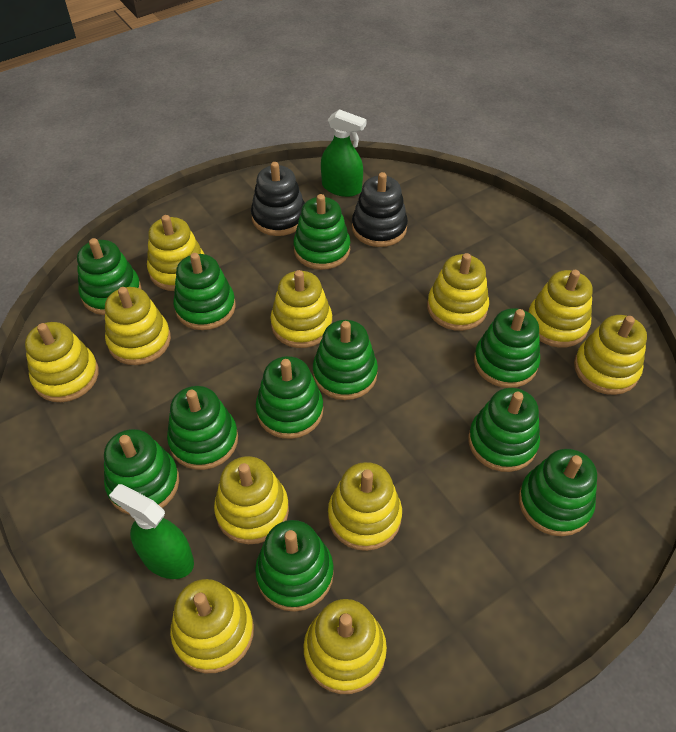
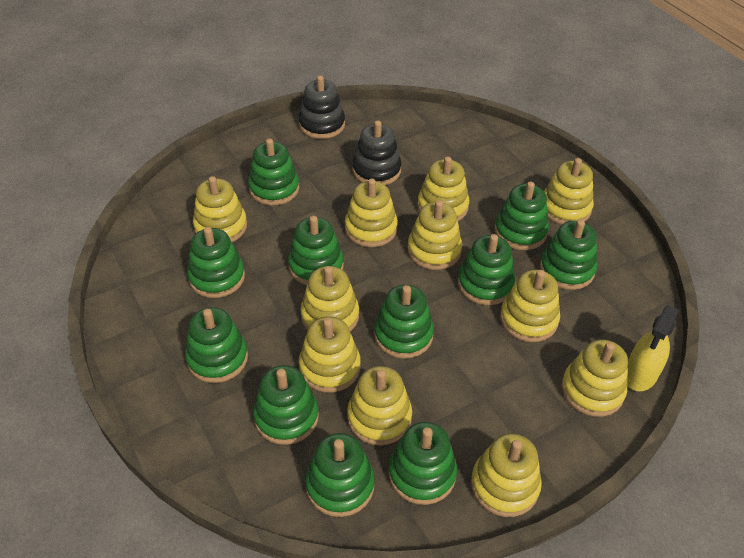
green spray bottle: 2 -> 0
yellow spray bottle: 0 -> 1

